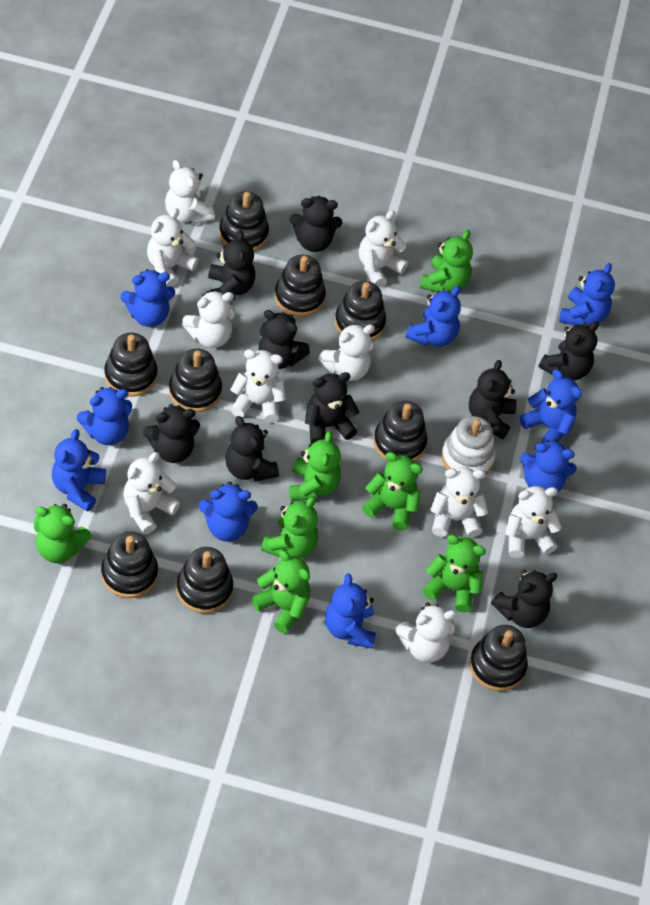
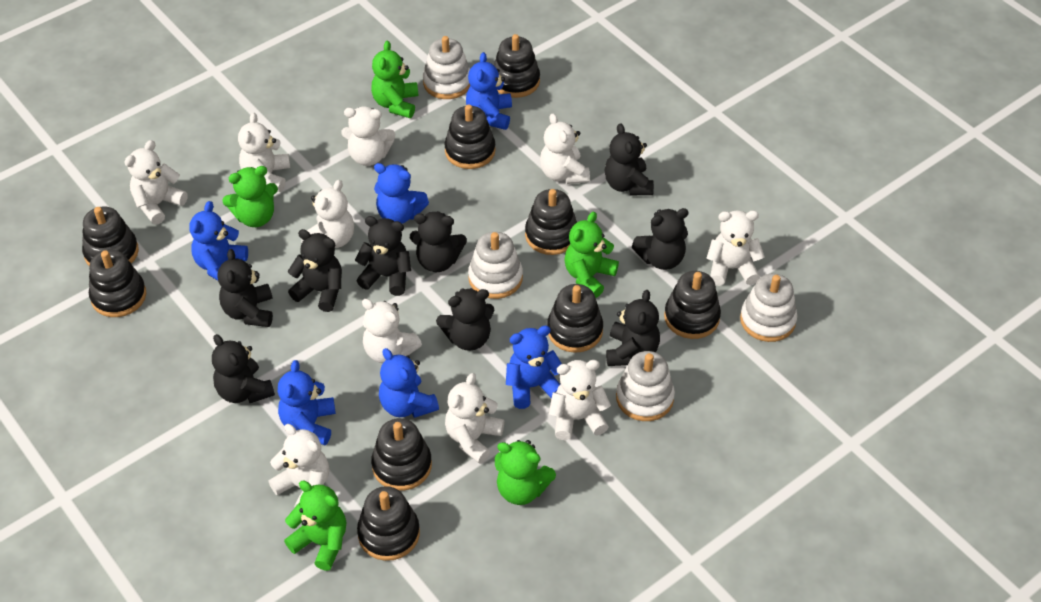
blue teddy bear: 9 -> 6
green teddy bear: 7 -> 5
white stacking toy: 1 -> 4

